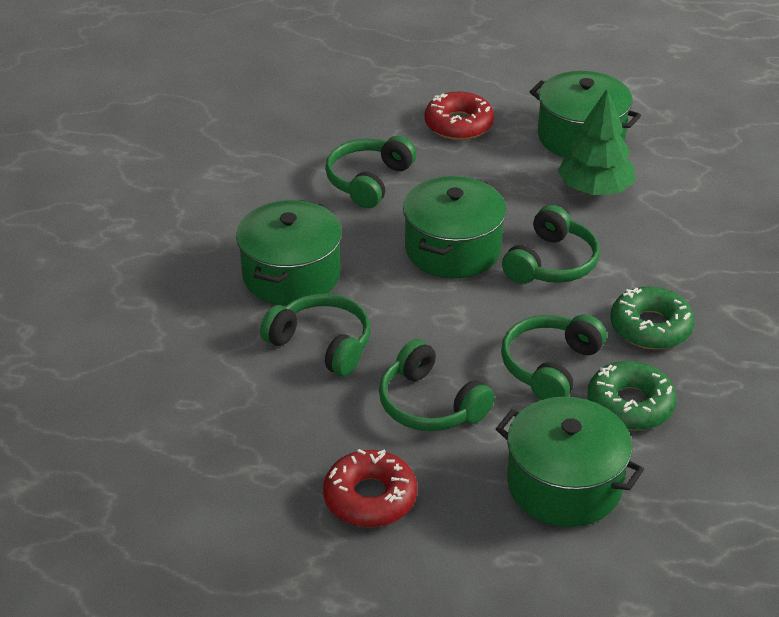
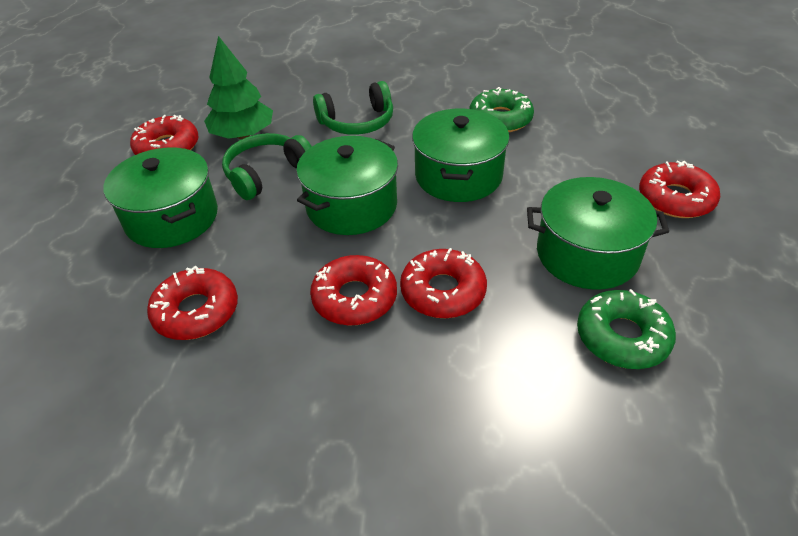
green headphones: 5 -> 2
red donut: 2 -> 5

